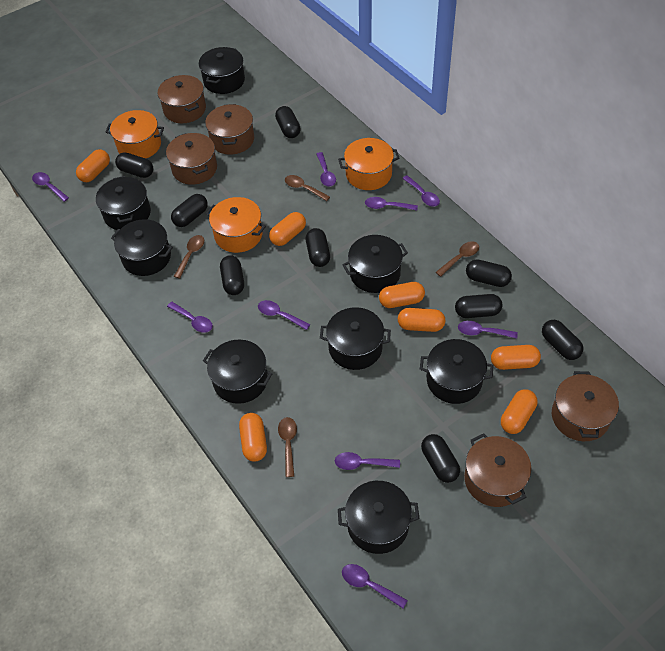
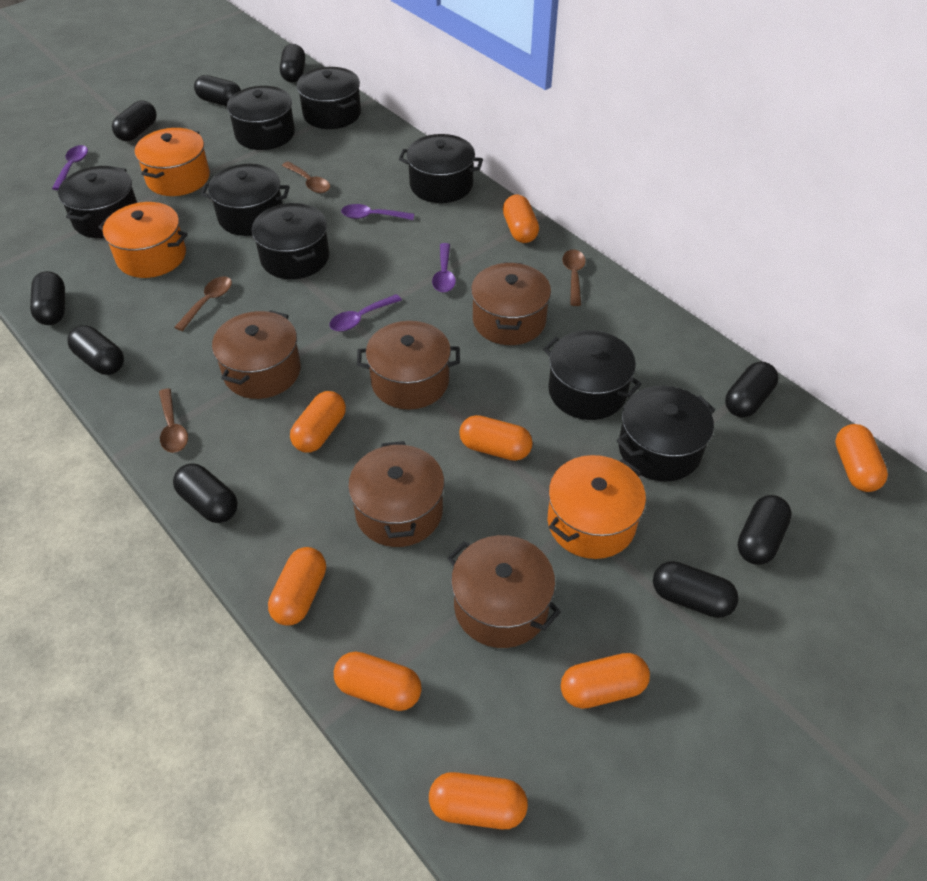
orange capsule: 7 -> 8
purple spoon: 9 -> 4

